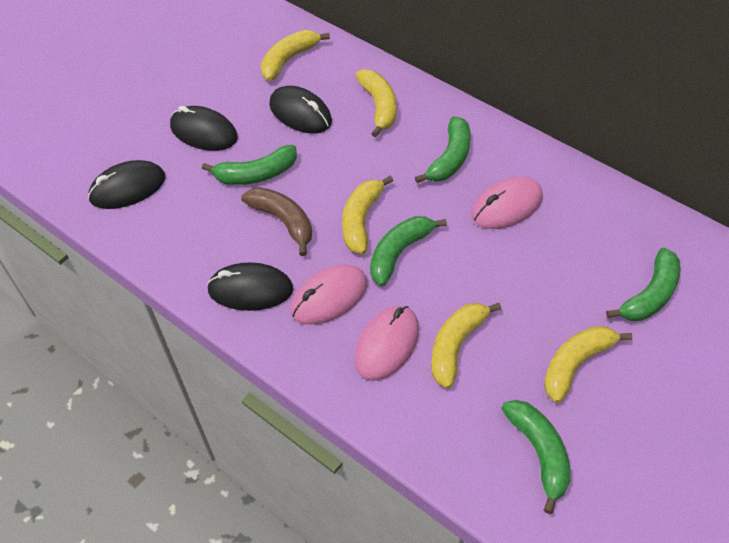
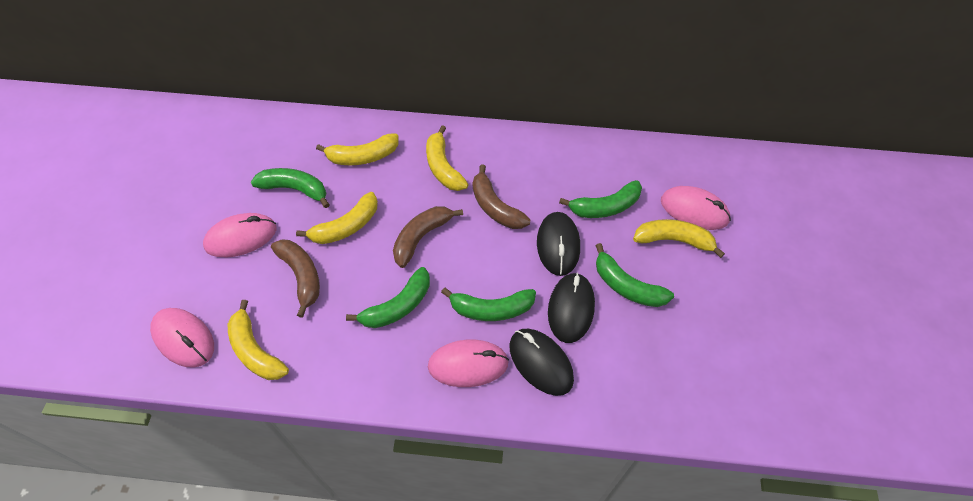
black mouse: 4 -> 3
brown banana: 1 -> 3
pink mouse: 3 -> 4

